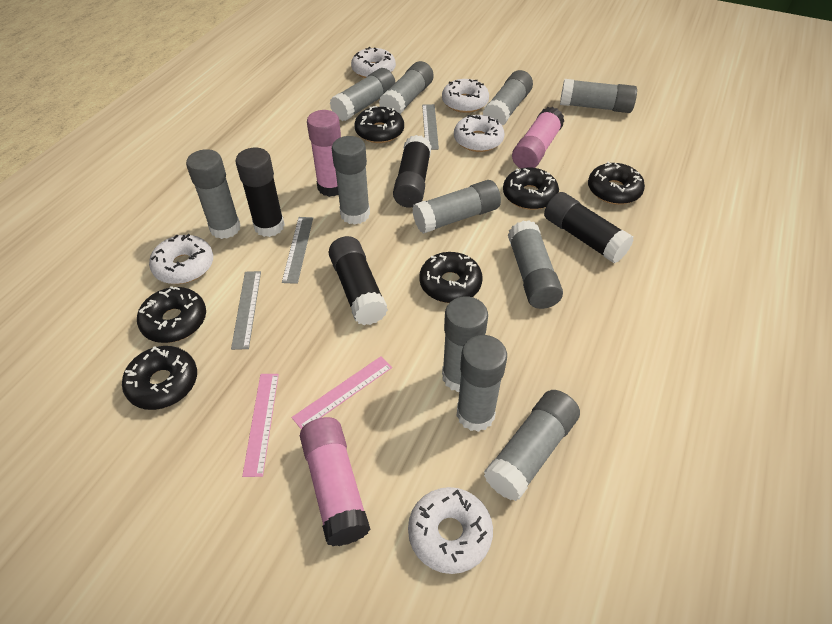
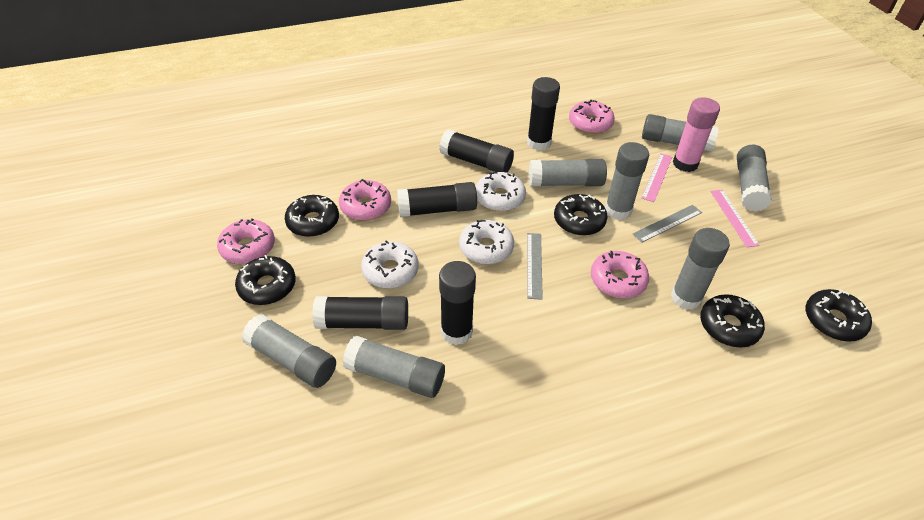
black donut: 6 -> 5
black glue stick: 4 -> 5
grey glue stick: 11 -> 7
grey ruler: 3 -> 2
pink donut: 0 -> 4
pink glue stick: 3 -> 1
white donut: 5 -> 3

